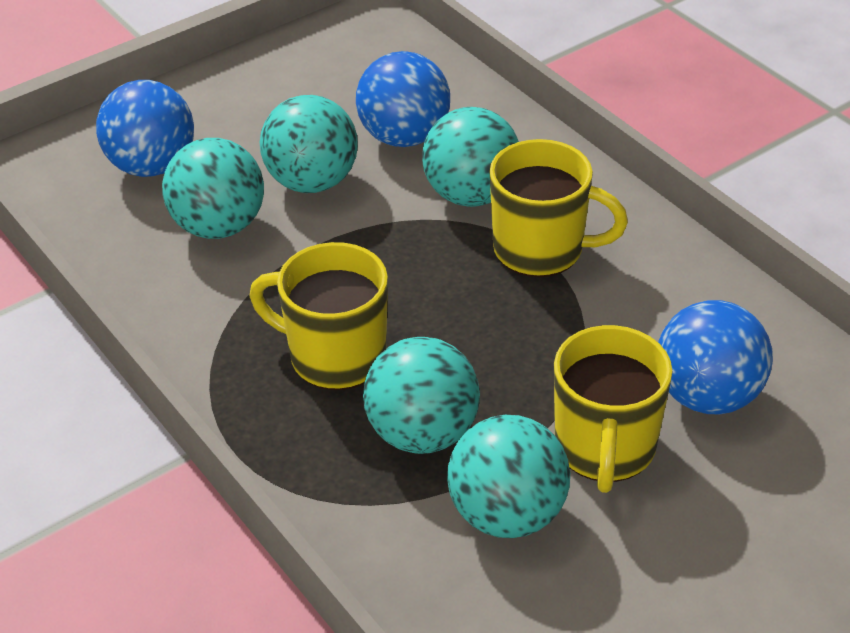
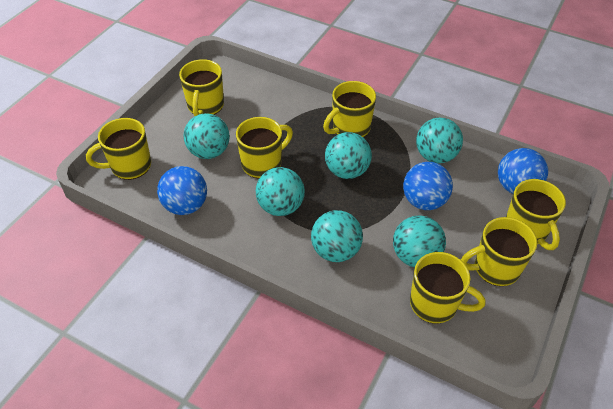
turquoise ball: 5 -> 6
yellow mug: 3 -> 7

